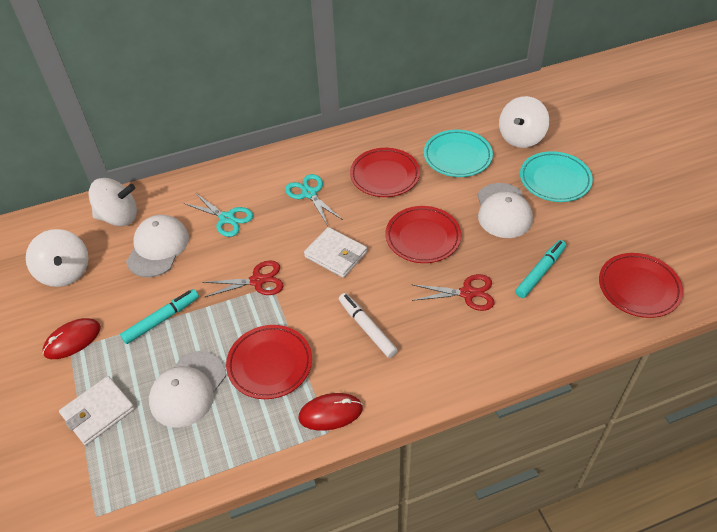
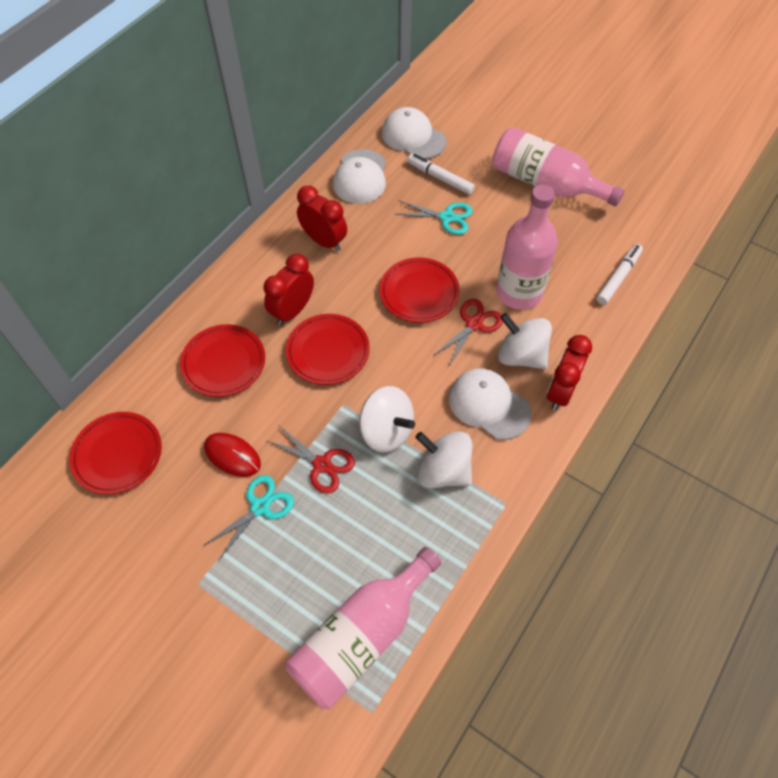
pink bottle: 0 -> 3
red clock: 0 -> 3
red mouse: 2 -> 1
turquoise marker: 2 -> 0
turquoise plate: 2 -> 0
white marker: 1 -> 2
white wallet: 2 -> 0

